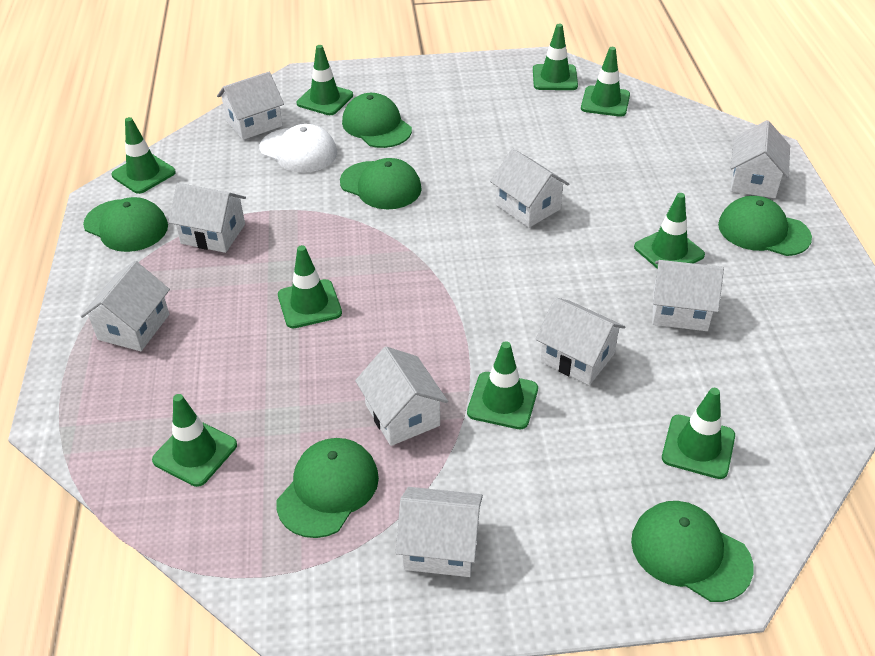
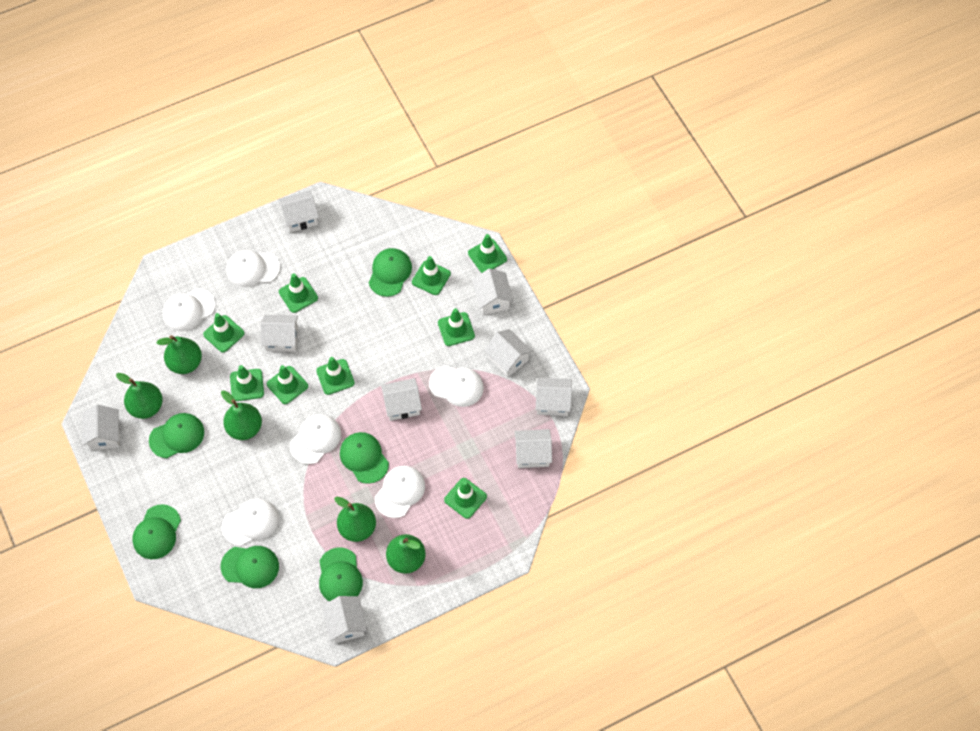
green pear: 0 -> 5
white cap: 1 -> 6

